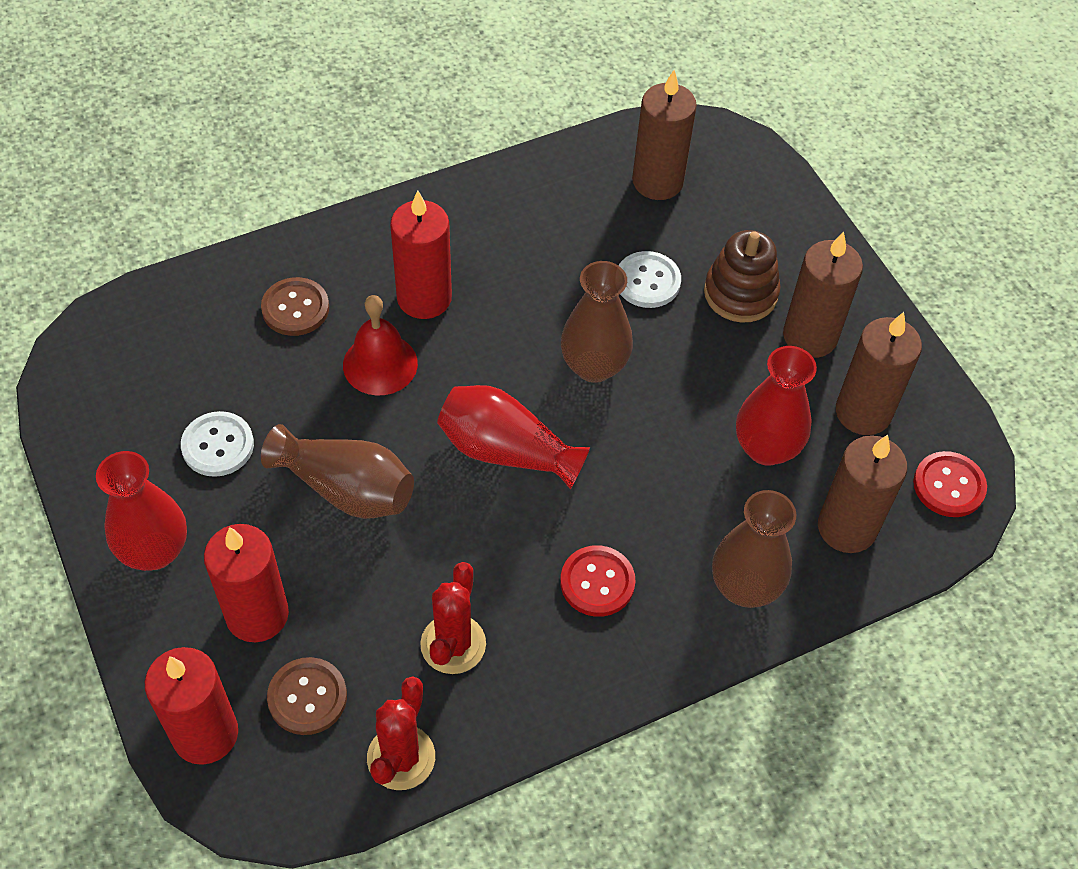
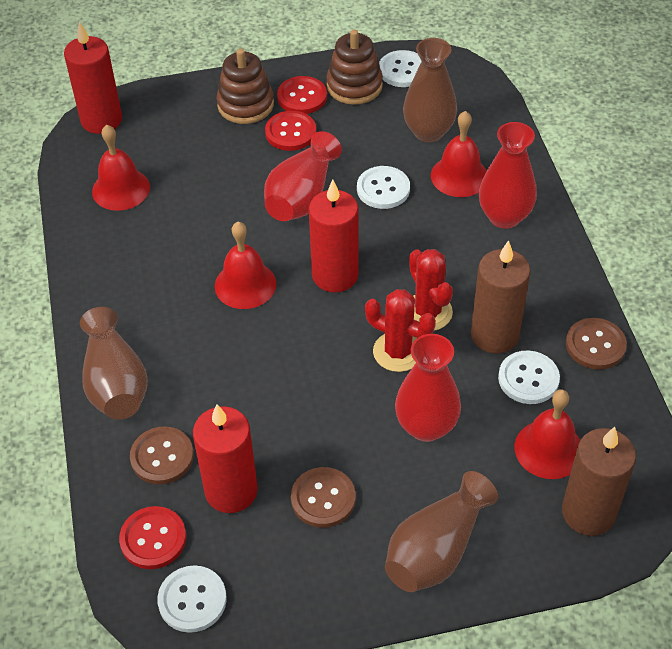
brown button: 2 -> 3
brown candle: 4 -> 2
brown stacking toy: 1 -> 2
red bell: 1 -> 4
red button: 2 -> 3
white button: 2 -> 4

